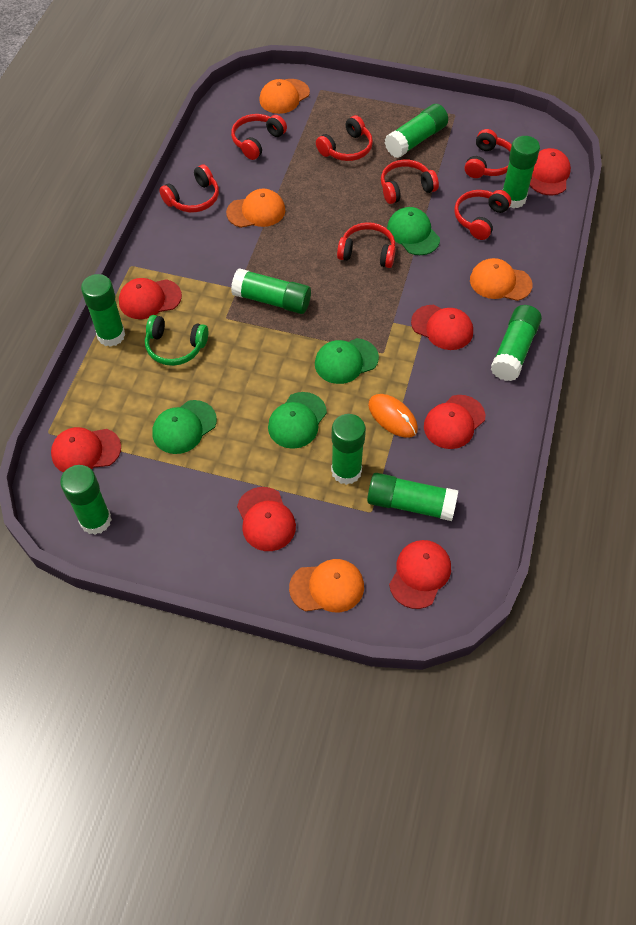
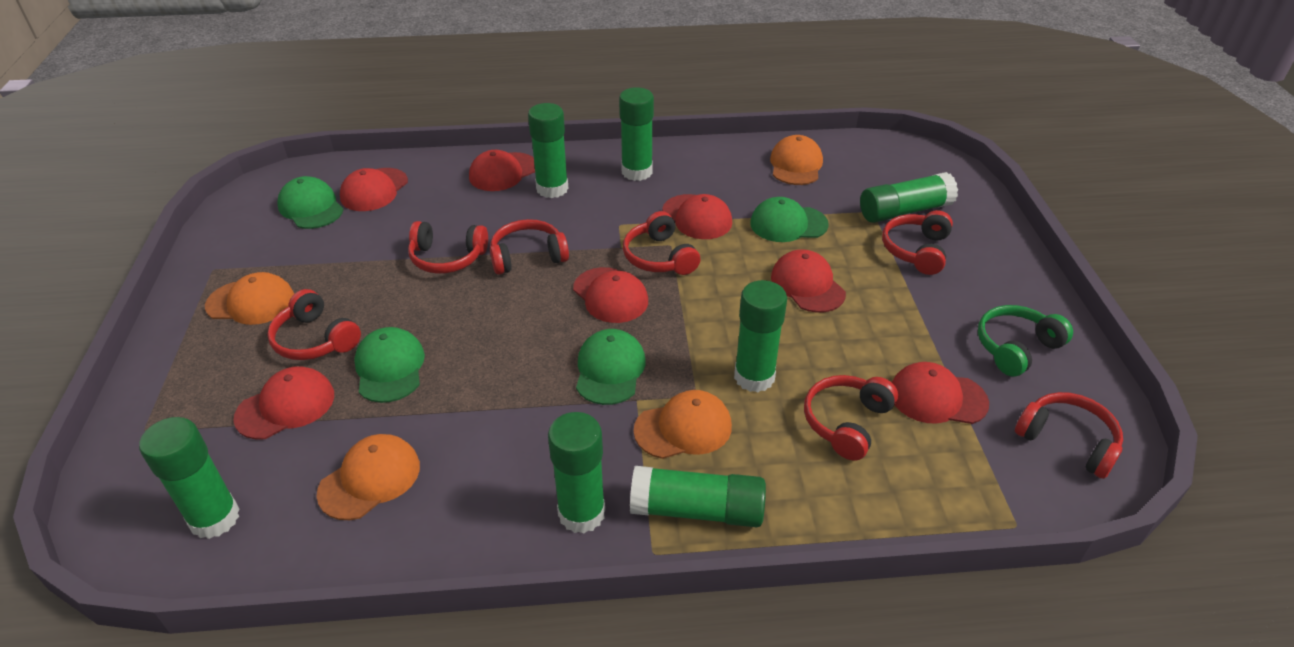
green glue stick: 8 -> 7
orange mouse: 1 -> 0

